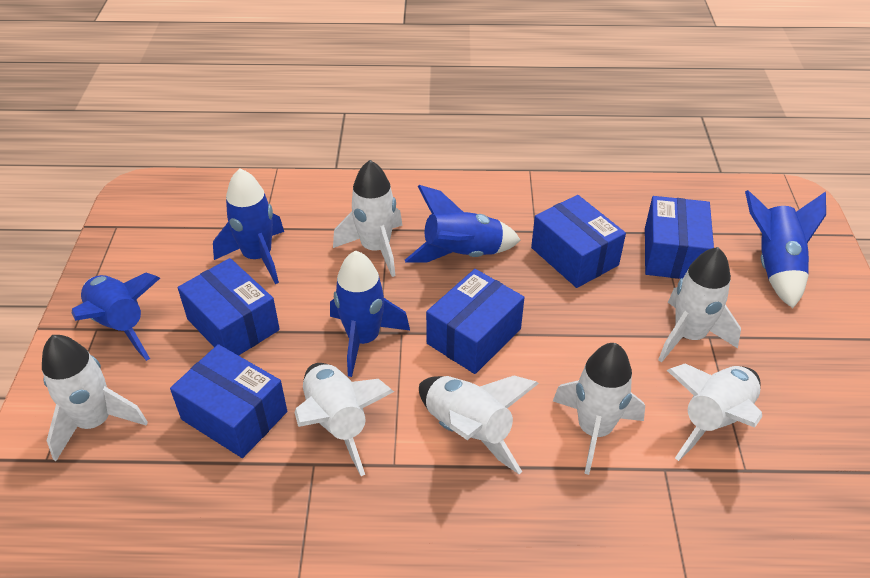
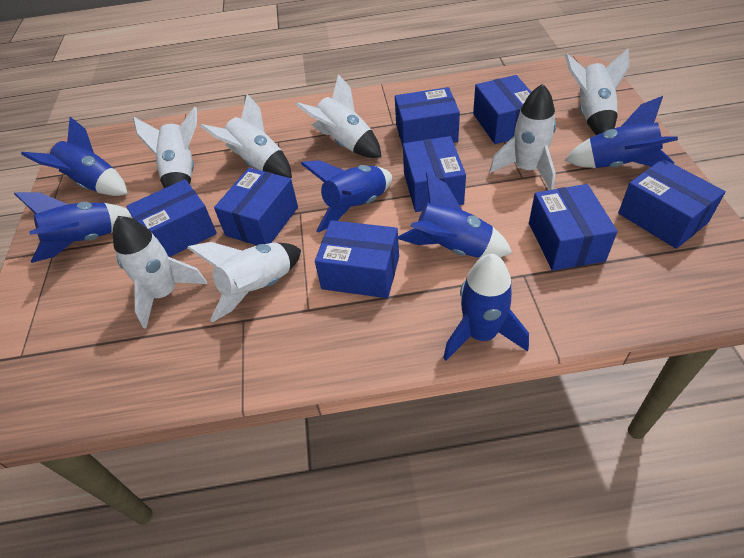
blue box: 5 -> 8
blue rocket: 5 -> 6

